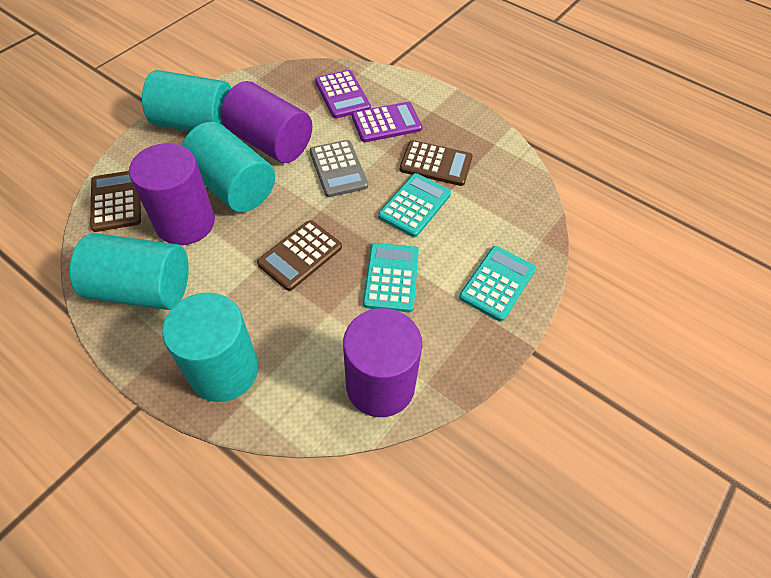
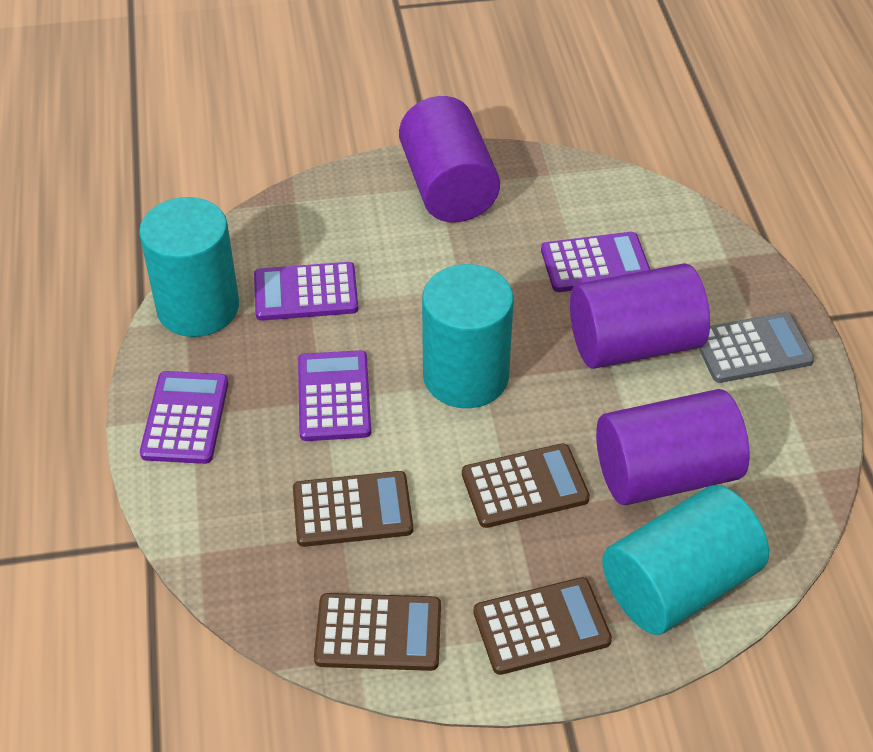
brown calculator: 3 -> 4
purple calculator: 2 -> 4
turquoise calculator: 3 -> 0
turquoise cylinder: 4 -> 3

